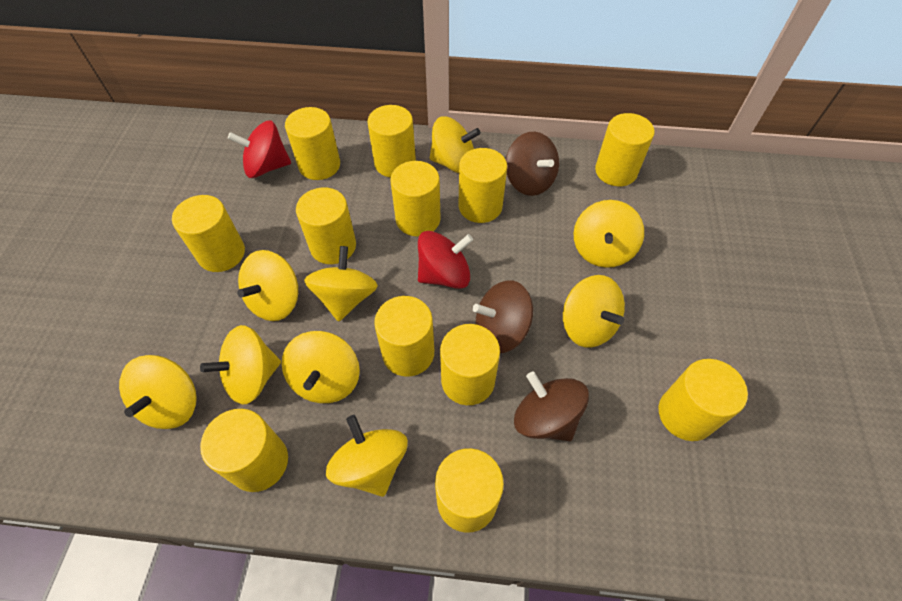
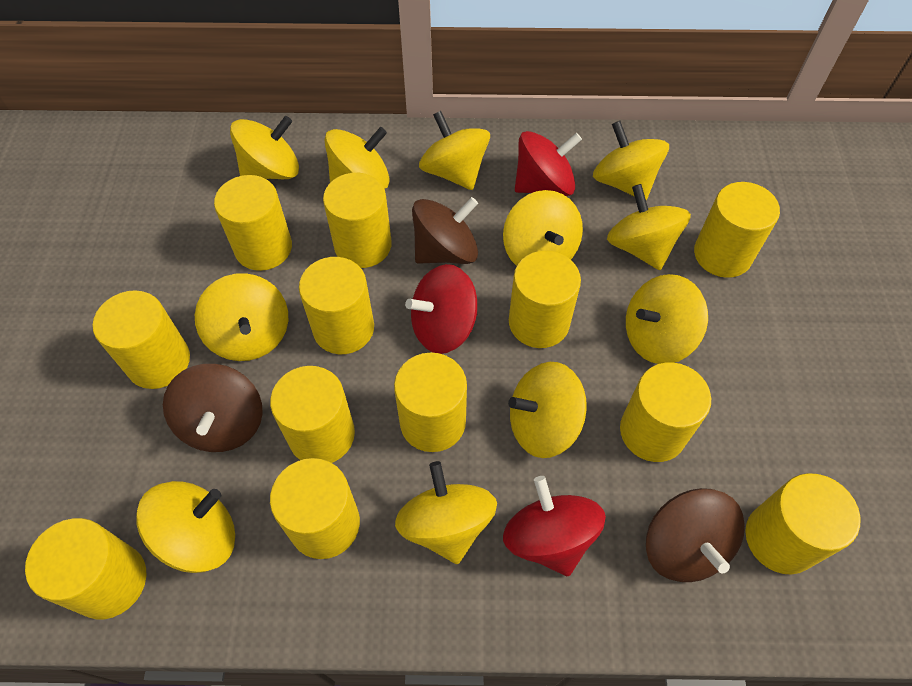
red spinning top: 2 -> 3
yellow spinning top: 9 -> 11

